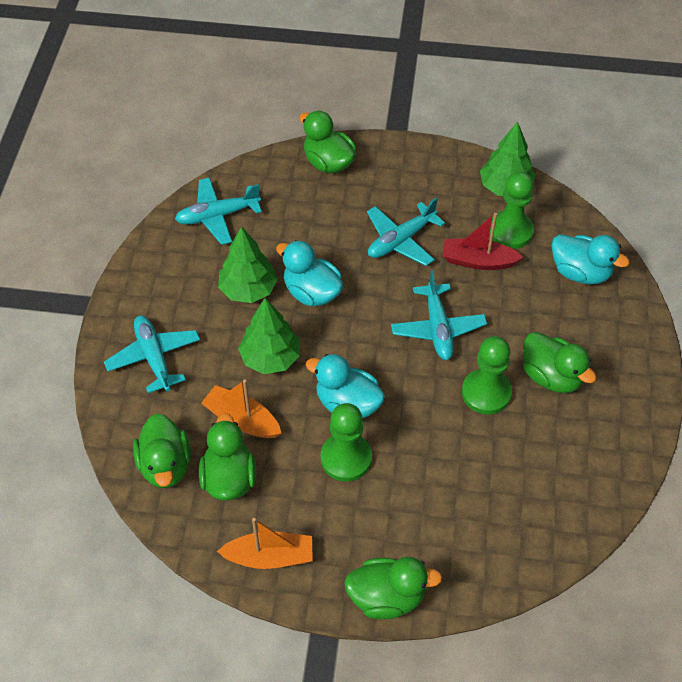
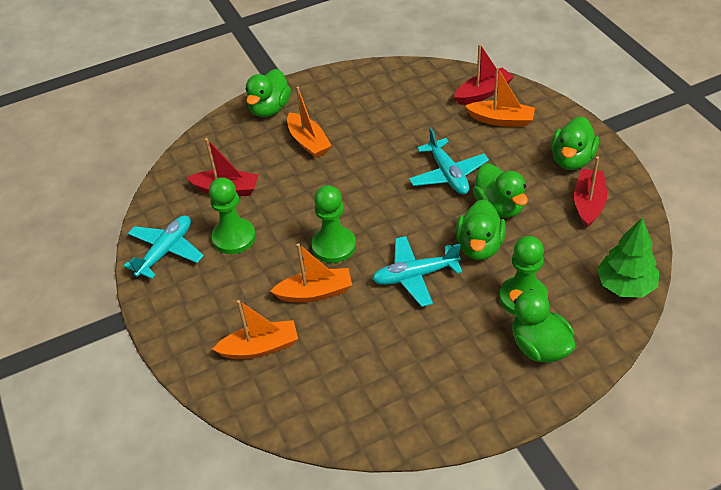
green tree: 3 -> 1
orange boat: 2 -> 4
red boat: 1 -> 3
turquoise duck: 3 -> 0
turquoise plane: 4 -> 3

